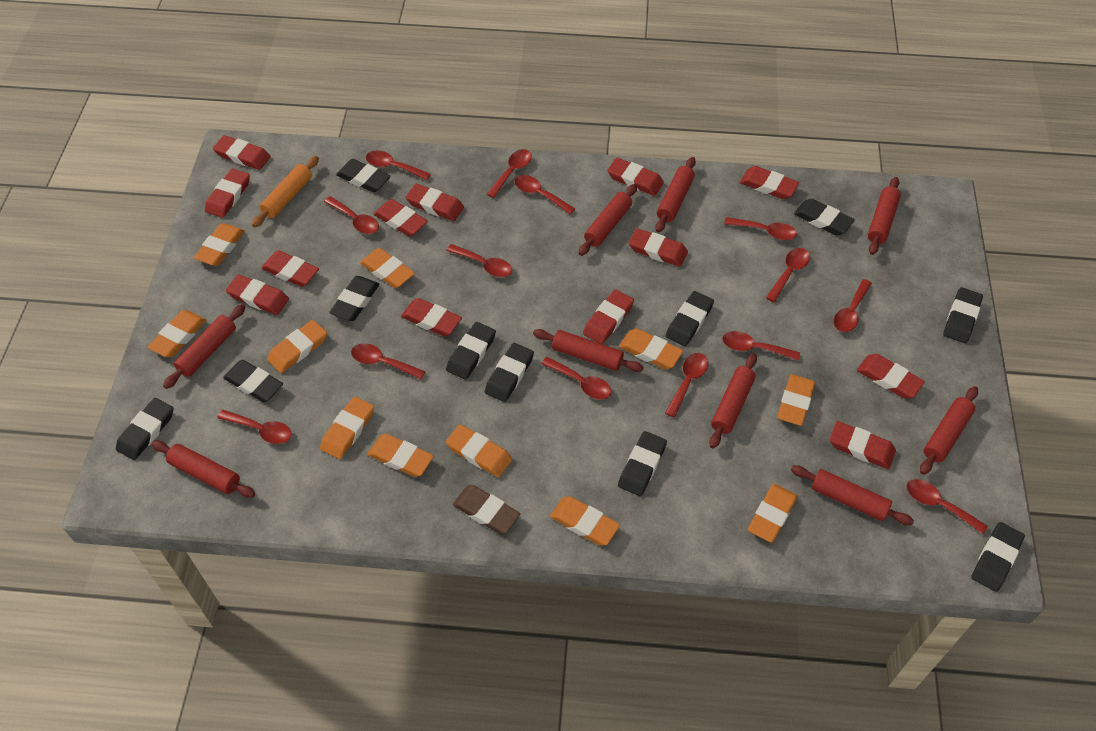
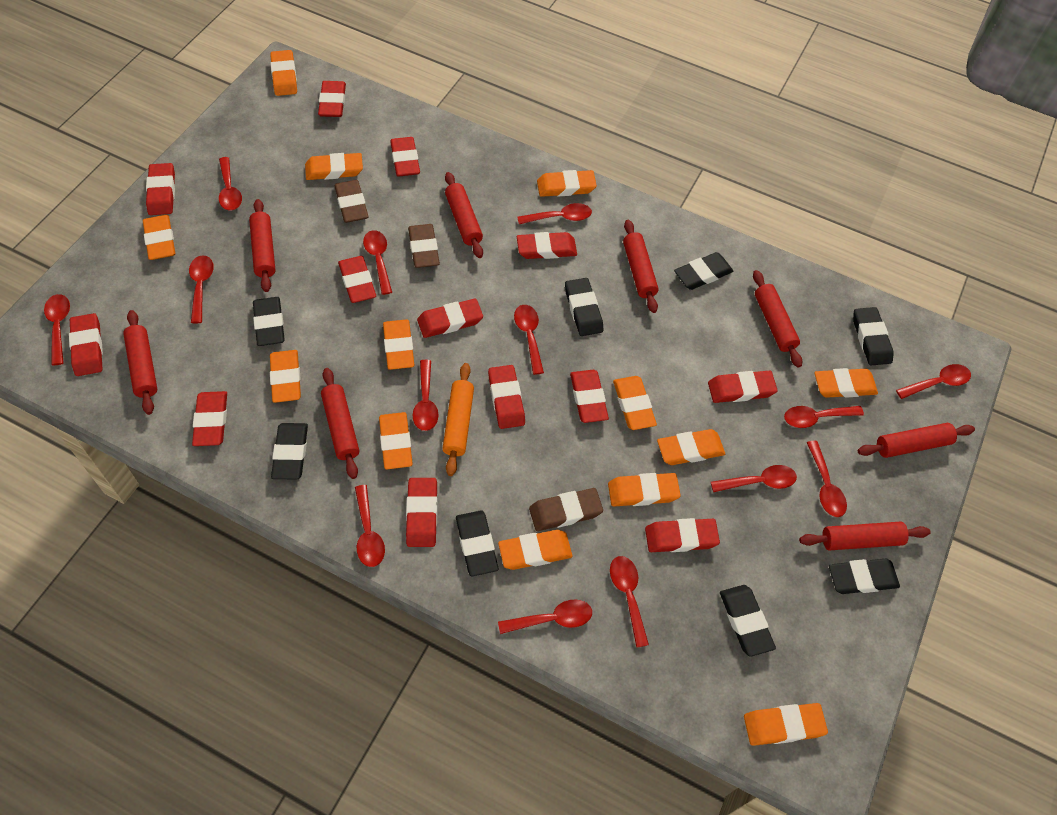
black eraser: 11 -> 8
brown eraser: 1 -> 3
orange eraser: 11 -> 13
red rolling pin: 9 -> 8

